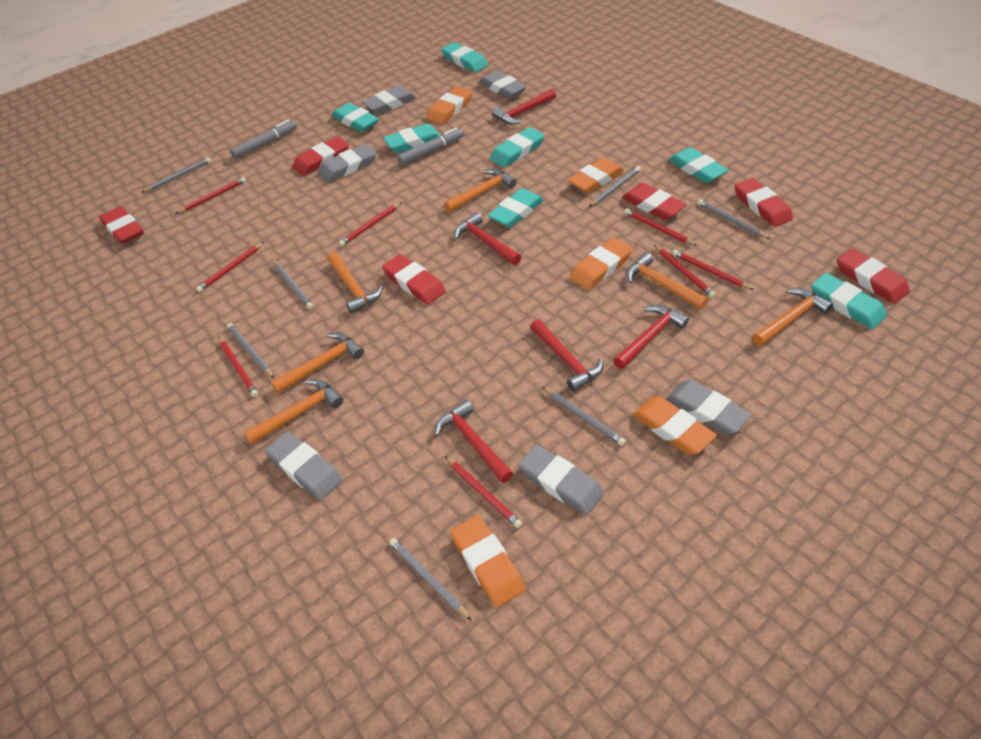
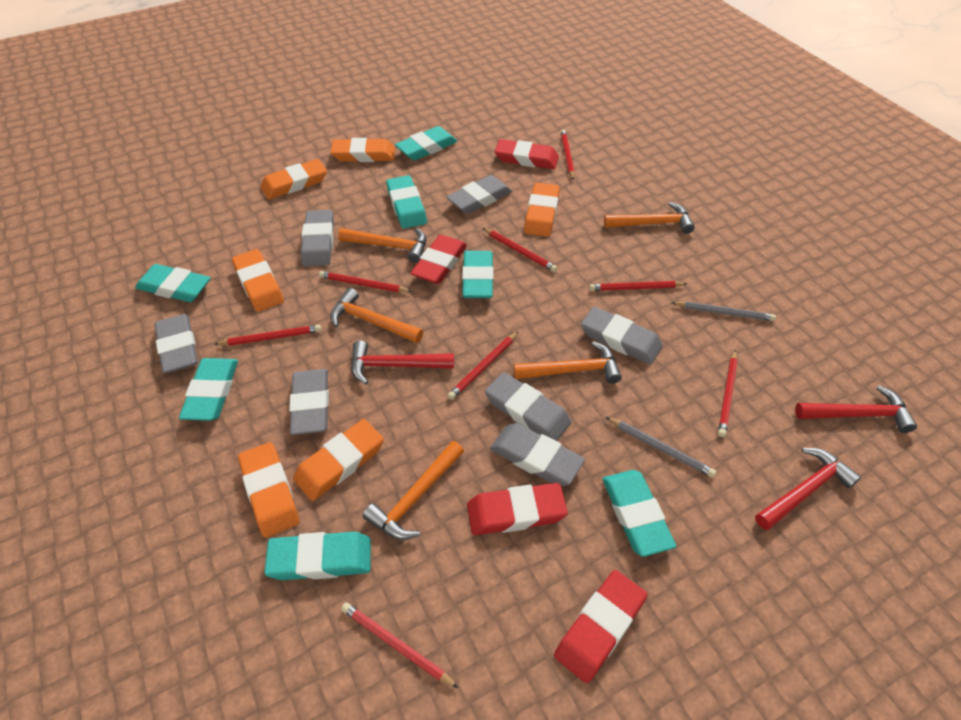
grey eraser: 6 -> 7
grey marker: 2 -> 0
grey pencil: 7 -> 2
orange eraser: 5 -> 6
orange hammer: 6 -> 5
red eraser: 6 -> 4
red hammer: 5 -> 3

